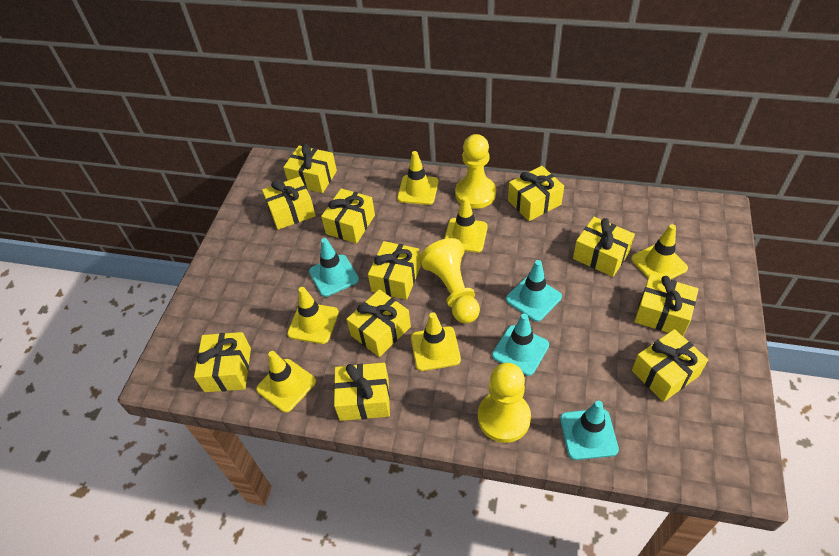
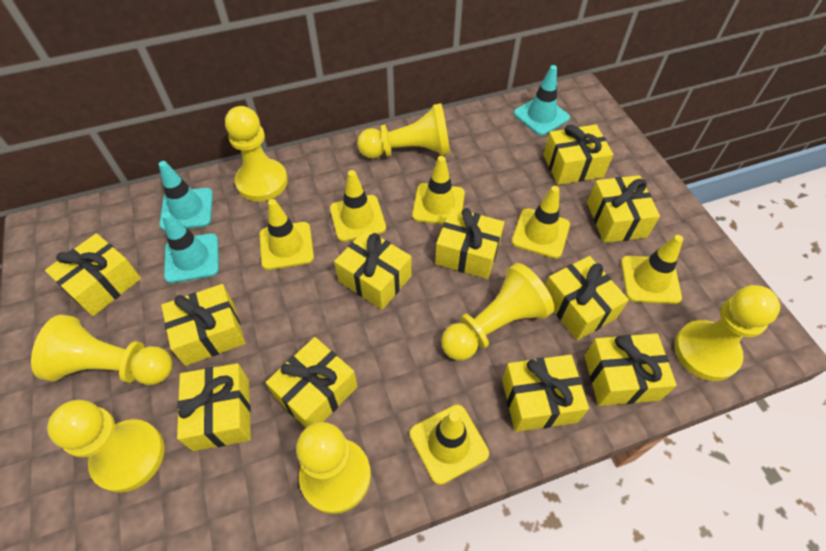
turquoise traffic cone: 4 -> 3
yellow pawn: 3 -> 7

